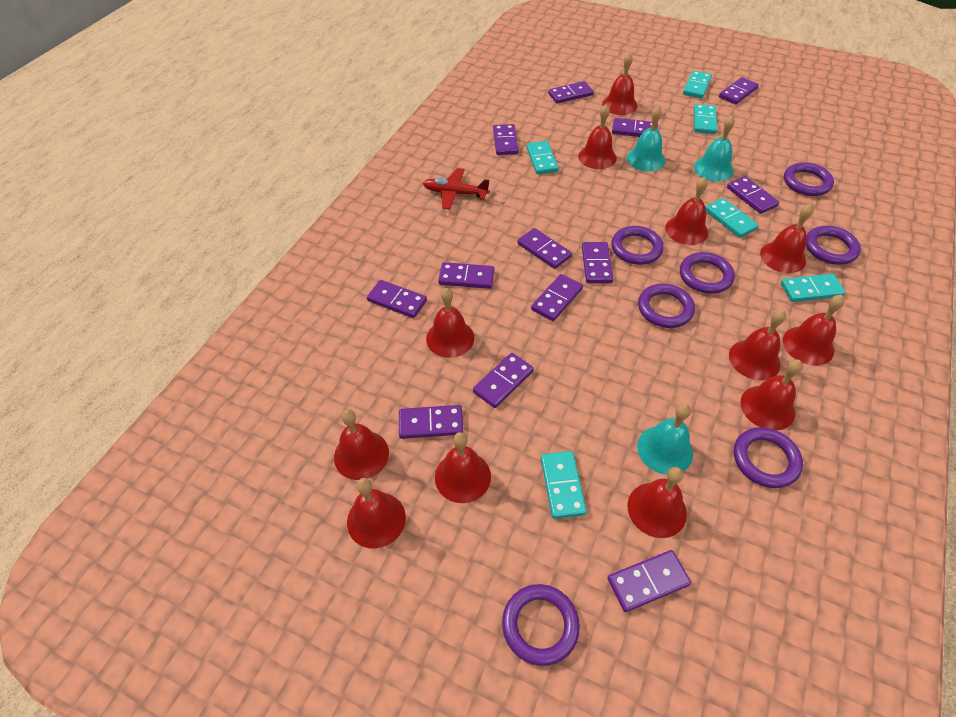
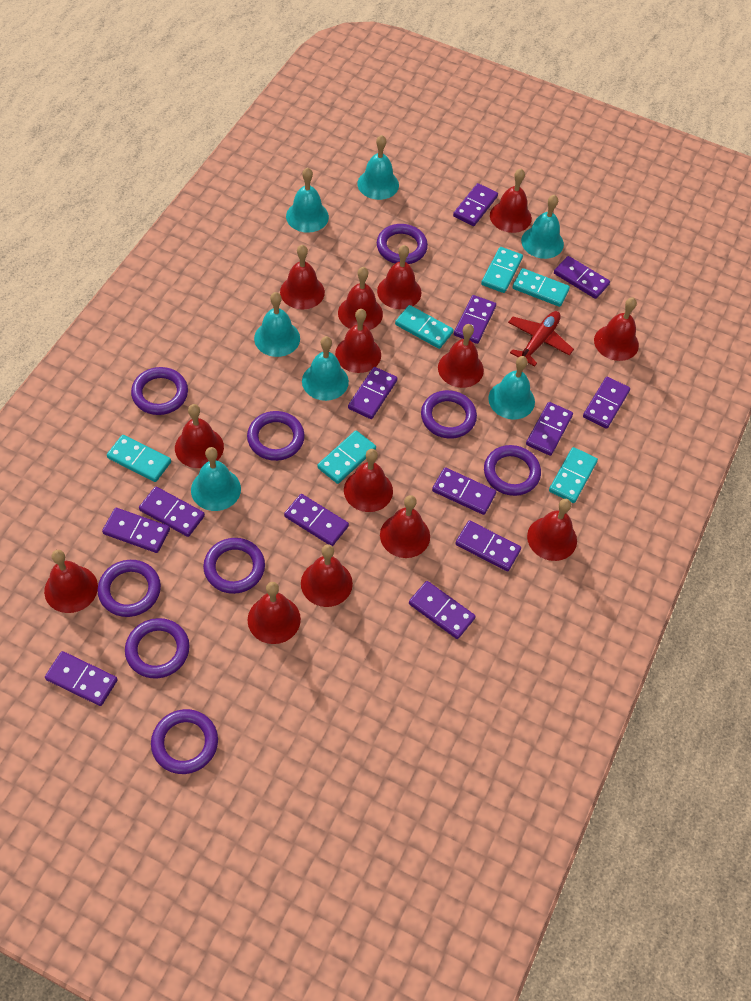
purple ring: 7 -> 9
red bell: 12 -> 14
turquoise bell: 3 -> 7

